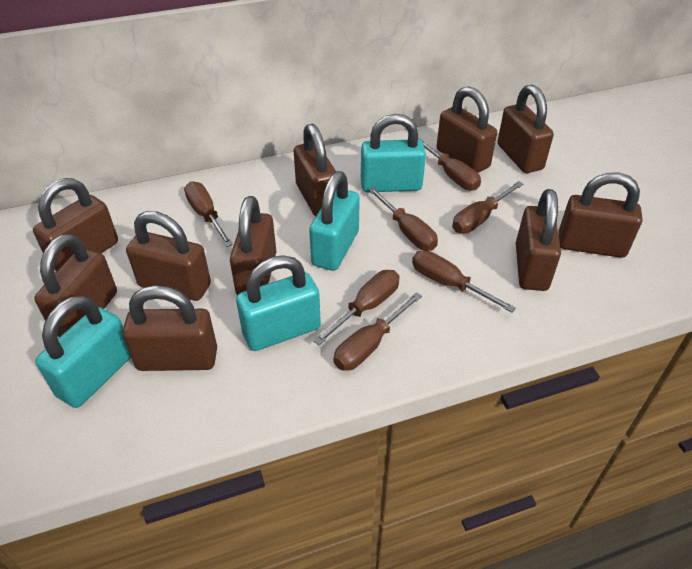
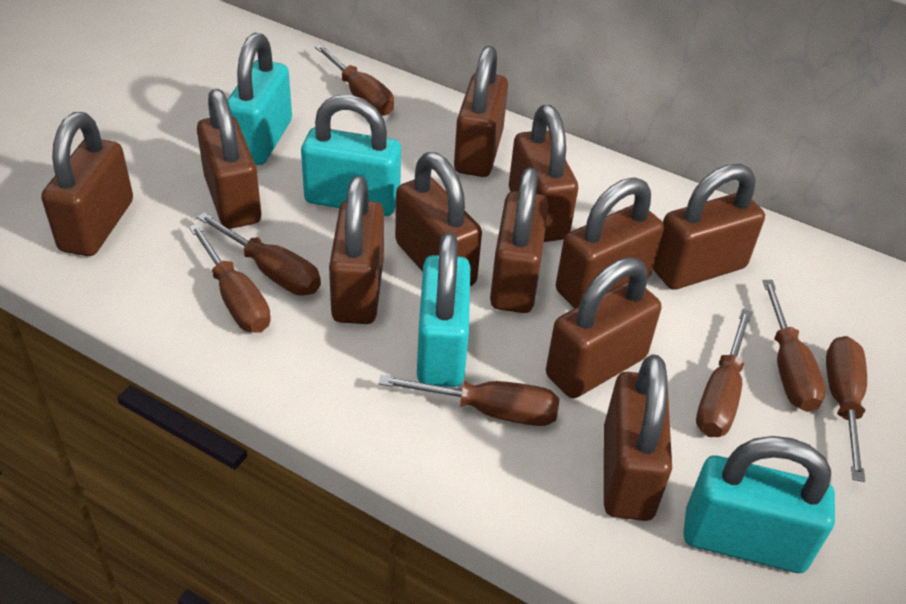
brown padlock: 10 -> 11

